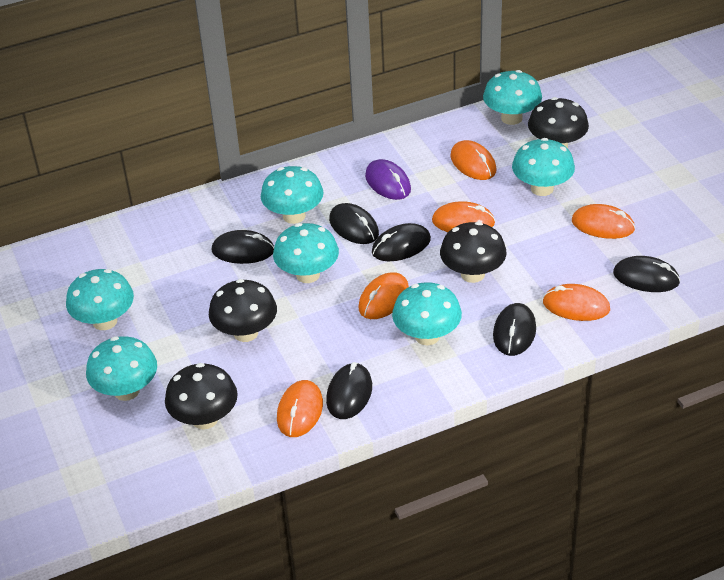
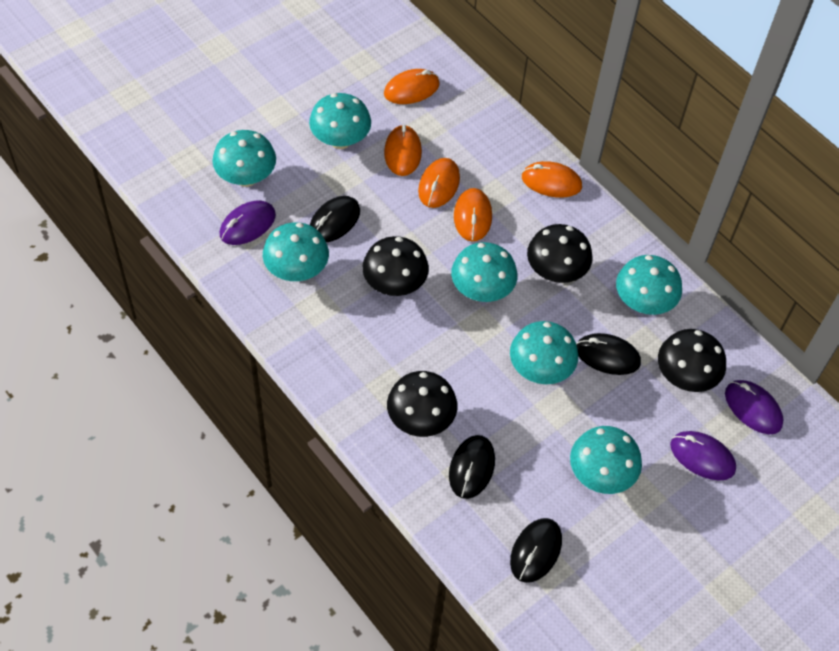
black mouse: 6 -> 4
orange mouse: 6 -> 5
purple mouse: 1 -> 3

